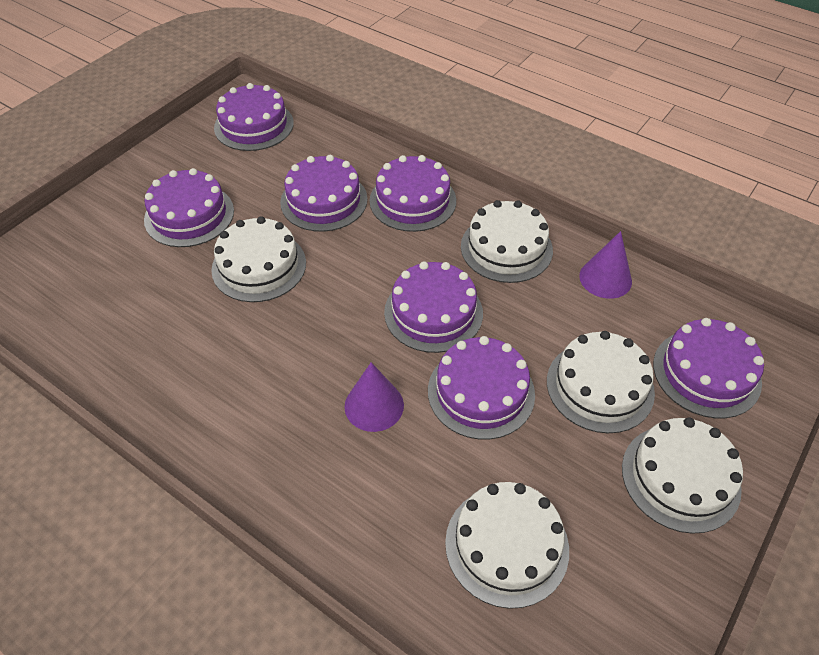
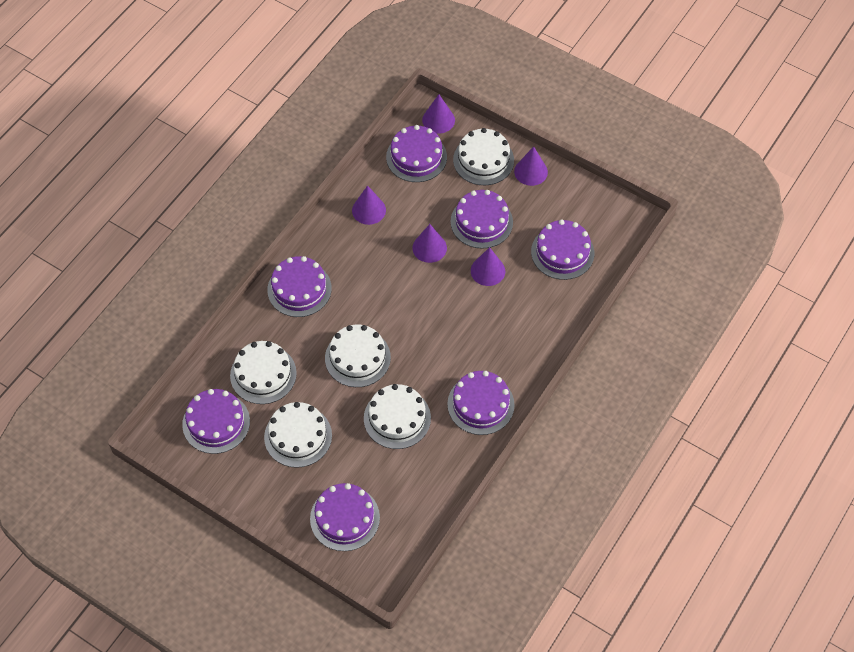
purple cone: 2 -> 5

